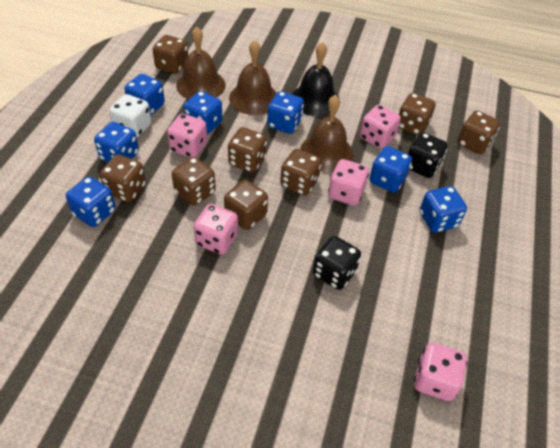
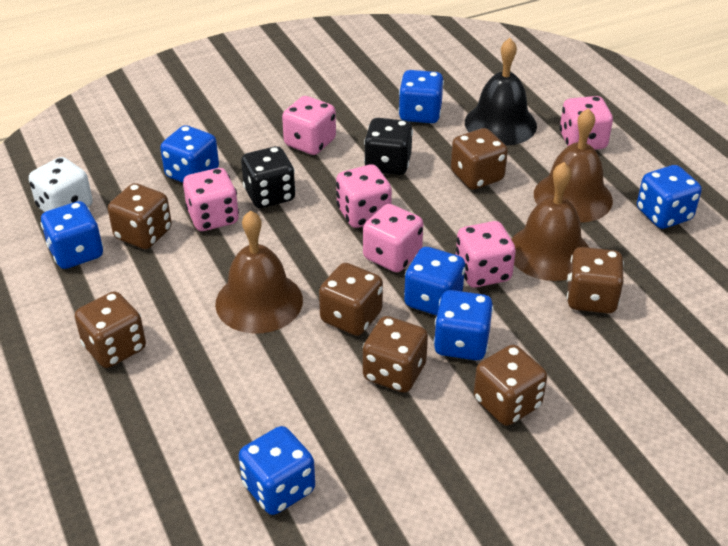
brown dice: 8 -> 7
pink dice: 5 -> 6

